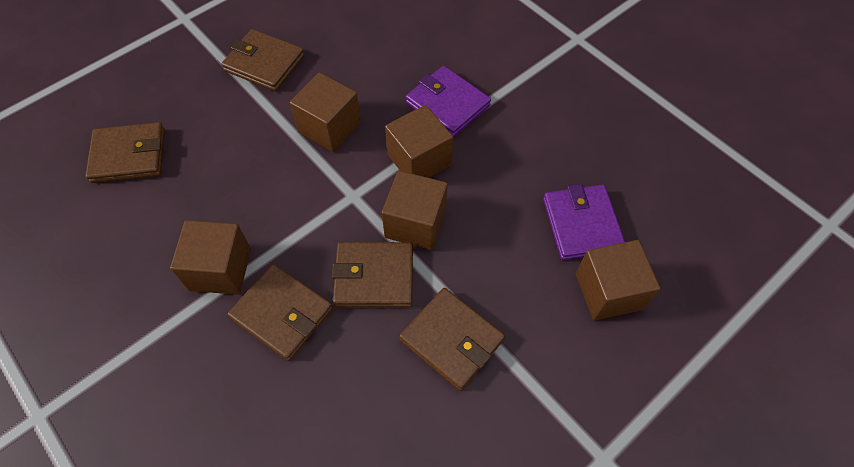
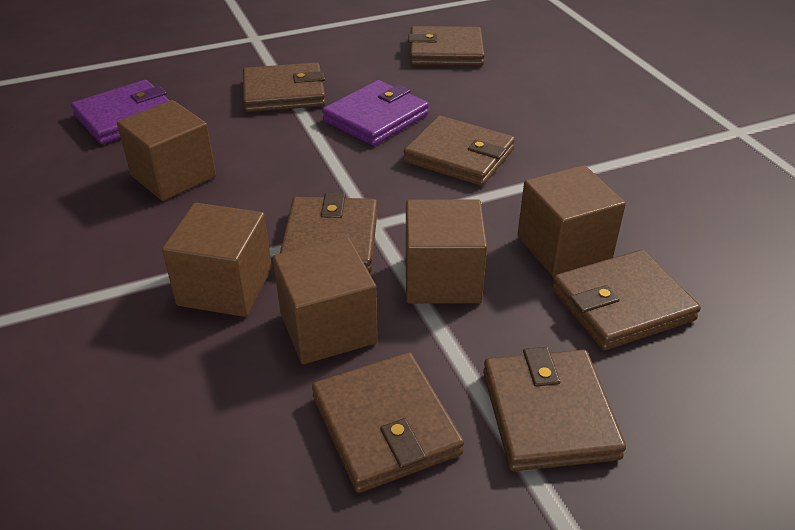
brown wallet: 5 -> 7

